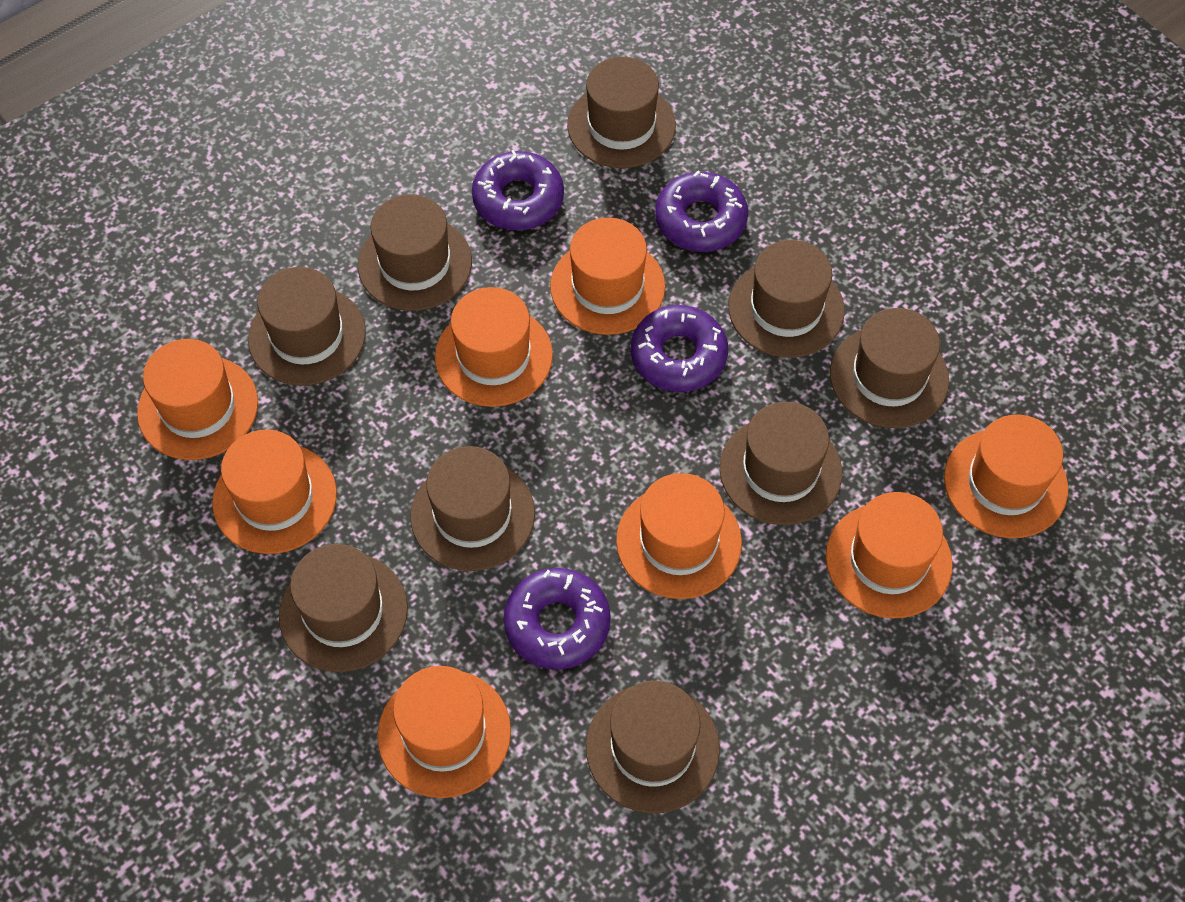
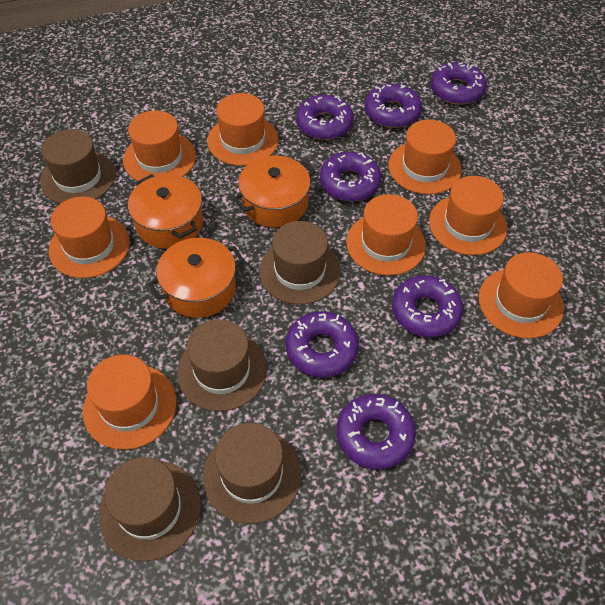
brown hat: 9 -> 5
orange pot: 0 -> 3
purple donut: 4 -> 7

